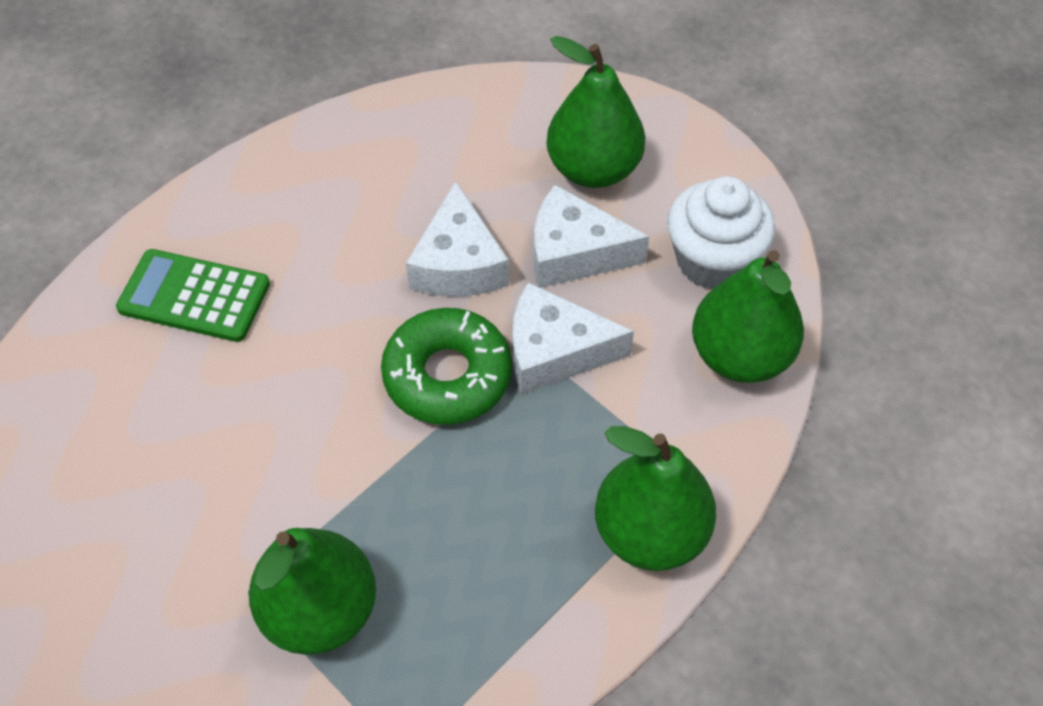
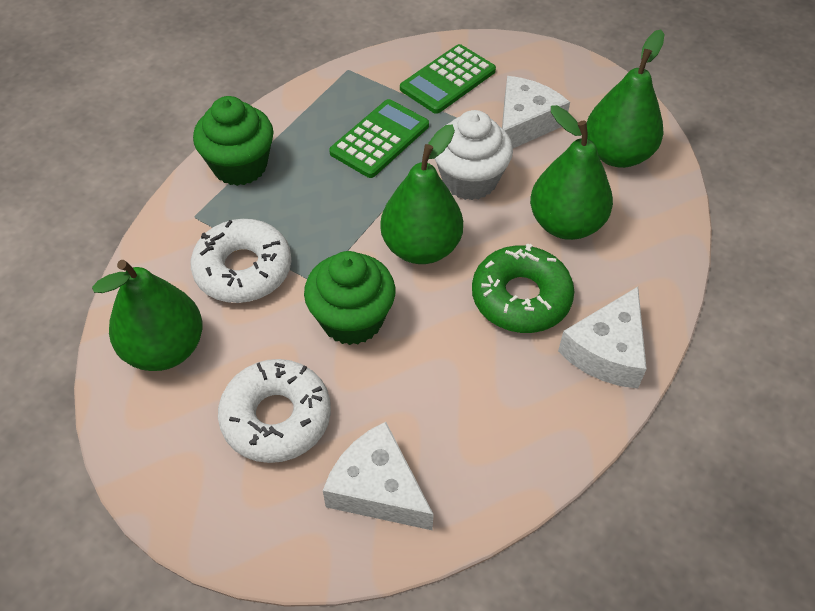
green calculator: 1 -> 2
green cupcake: 0 -> 2
white donut: 0 -> 2

